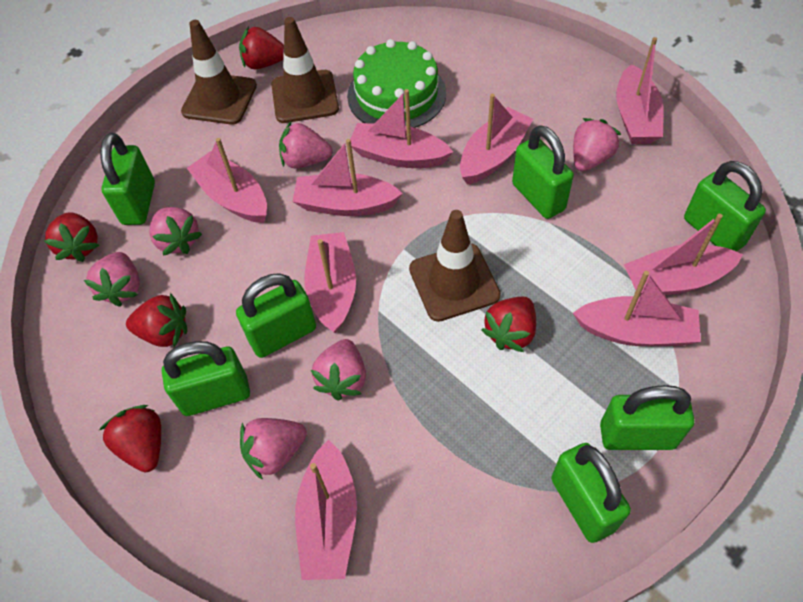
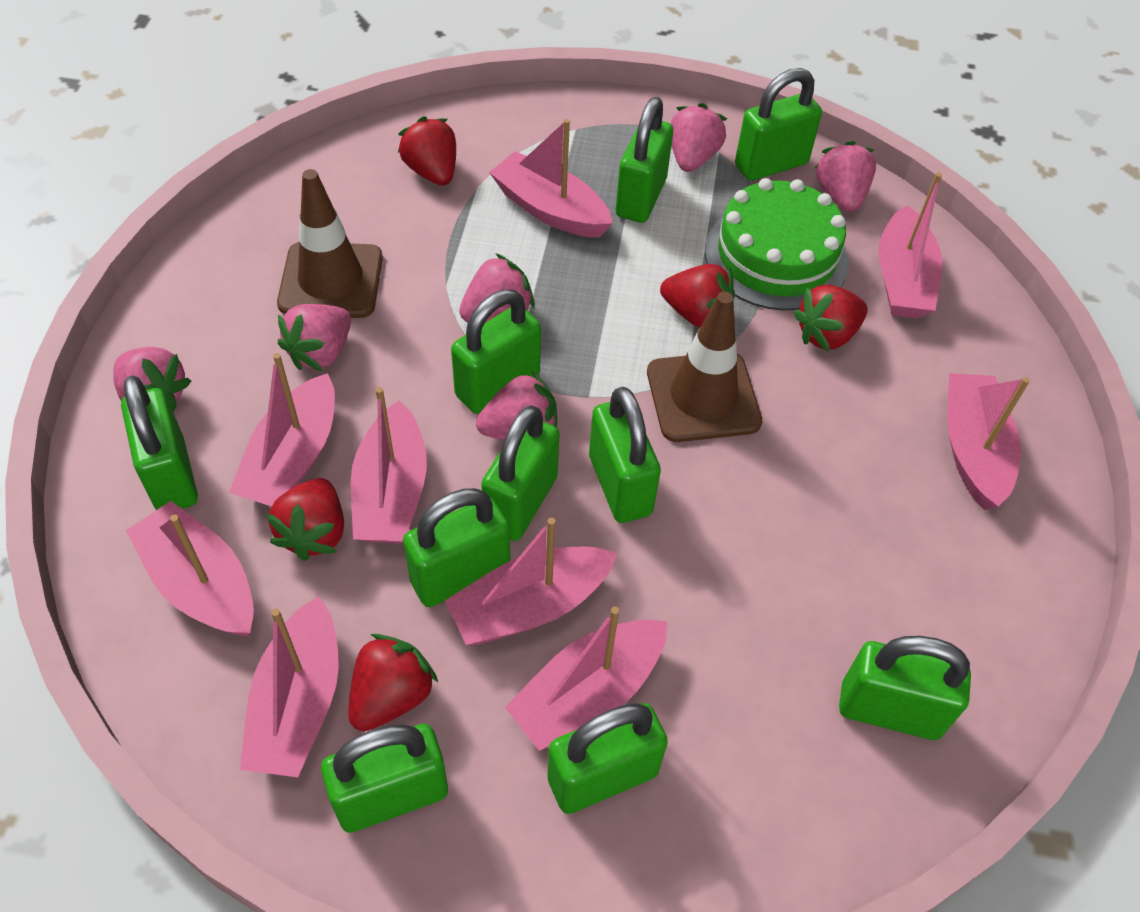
brown traffic cone: 3 -> 2
green padlock: 7 -> 10

